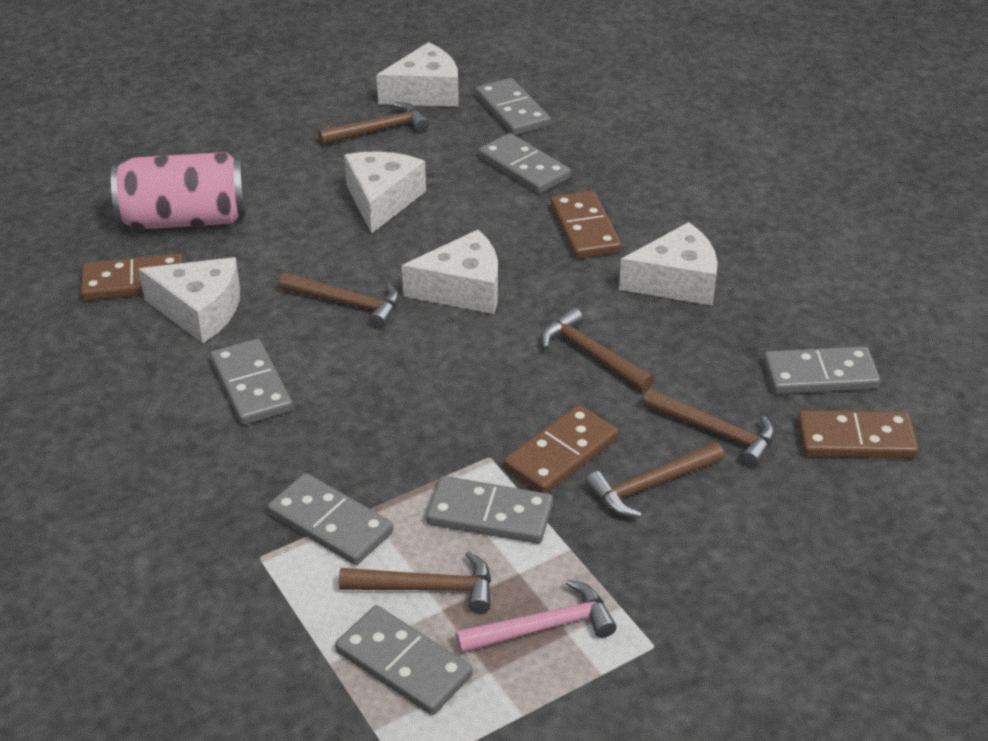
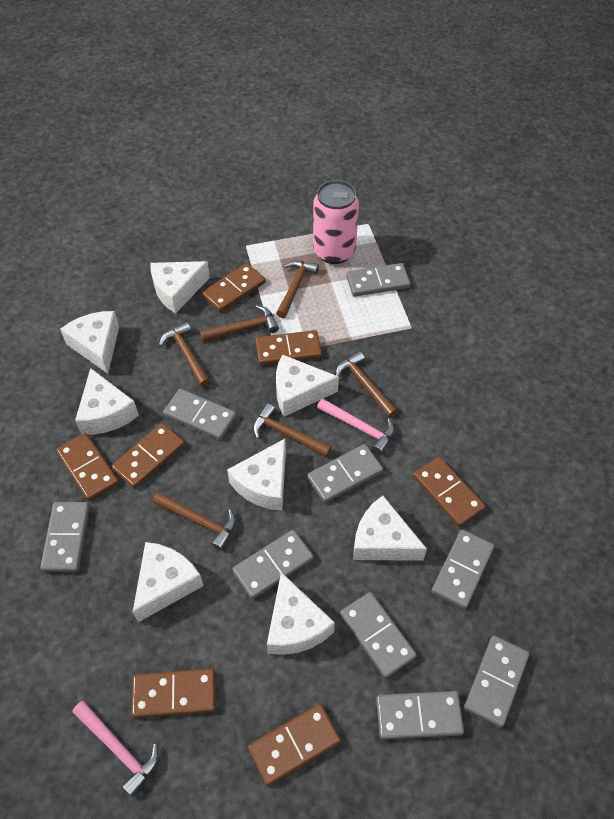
brown domino: 4 -> 7
grey domino: 7 -> 9
pink hammer: 1 -> 2
white cheese: 5 -> 8

